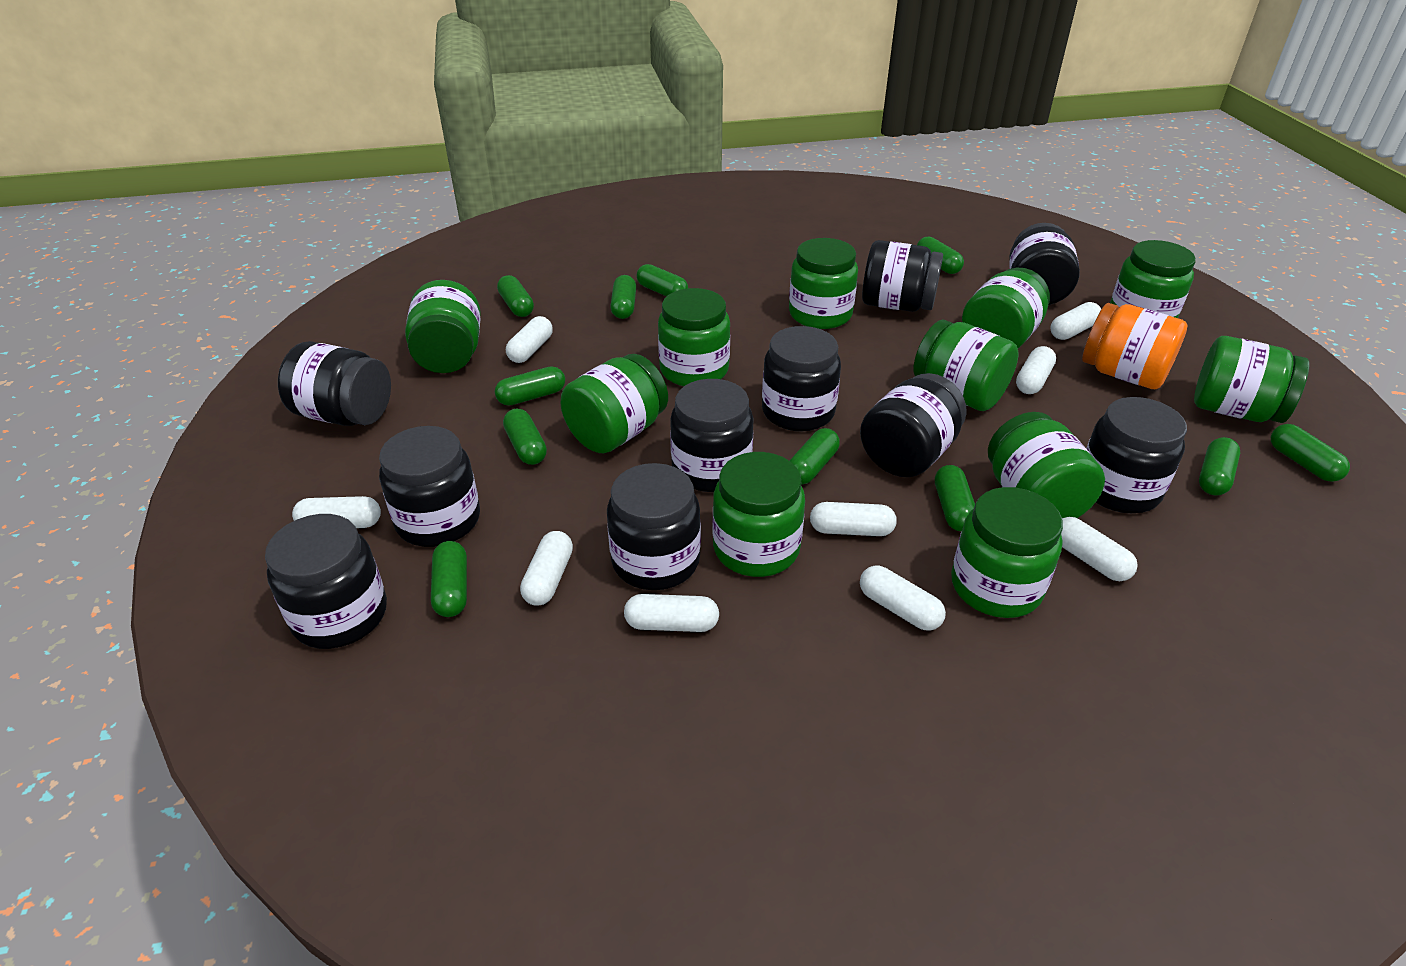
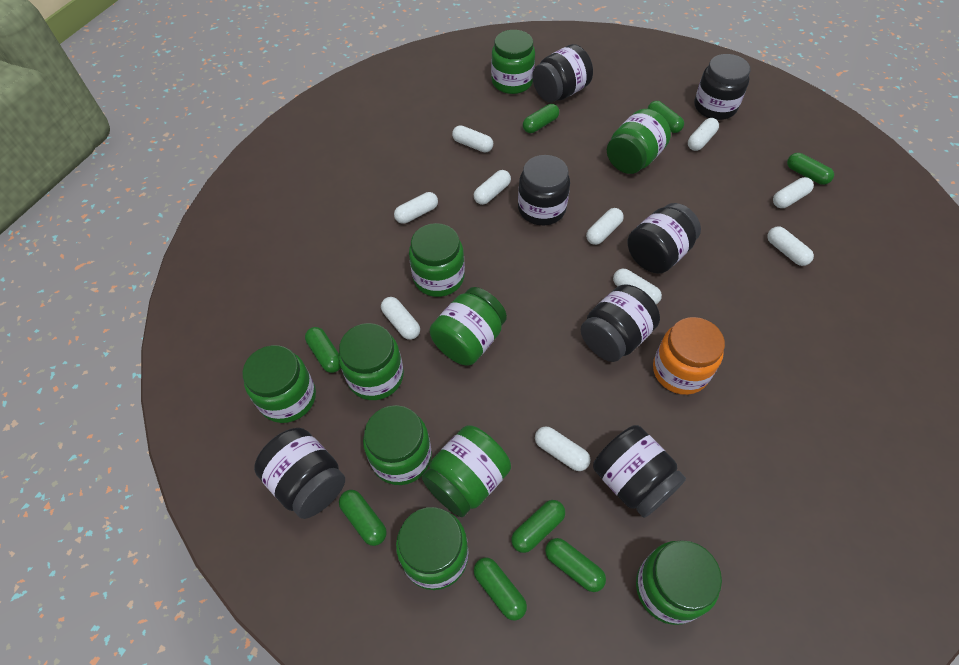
black jar: 10 -> 7
green capsule: 11 -> 8
green jar: 11 -> 10
white capsule: 9 -> 10

